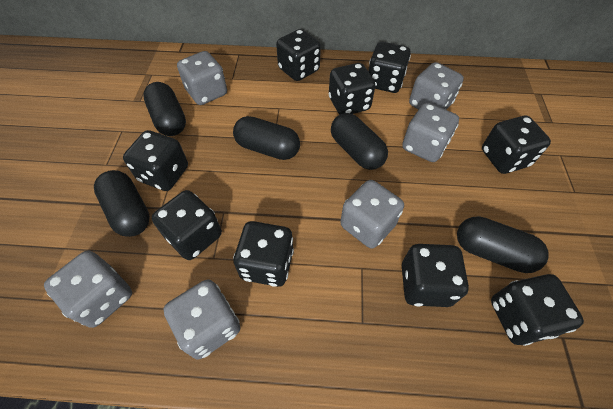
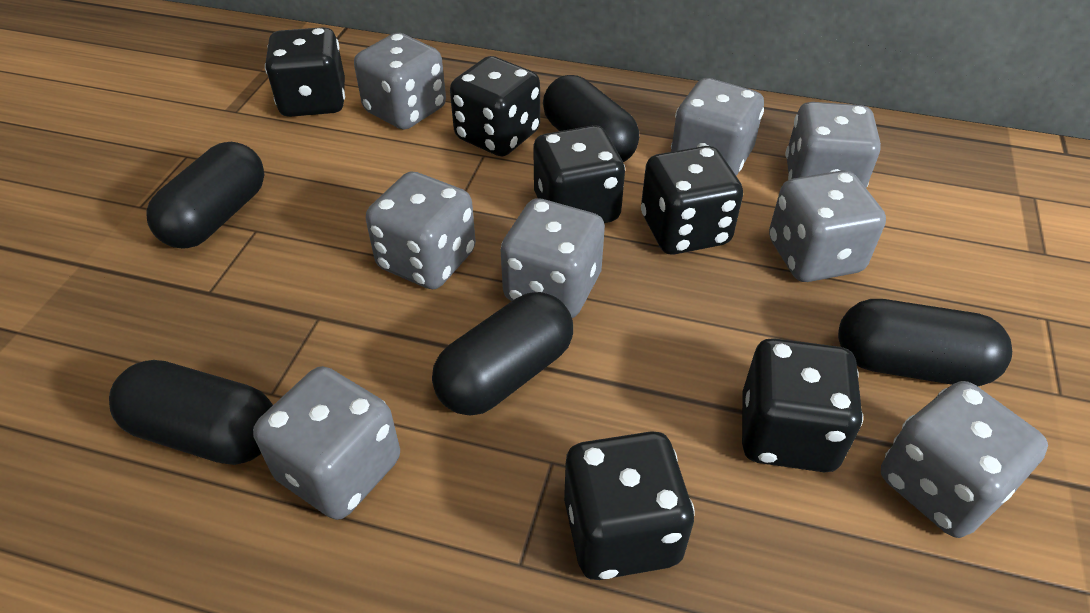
black dice: 9 -> 6
grey dice: 6 -> 8

